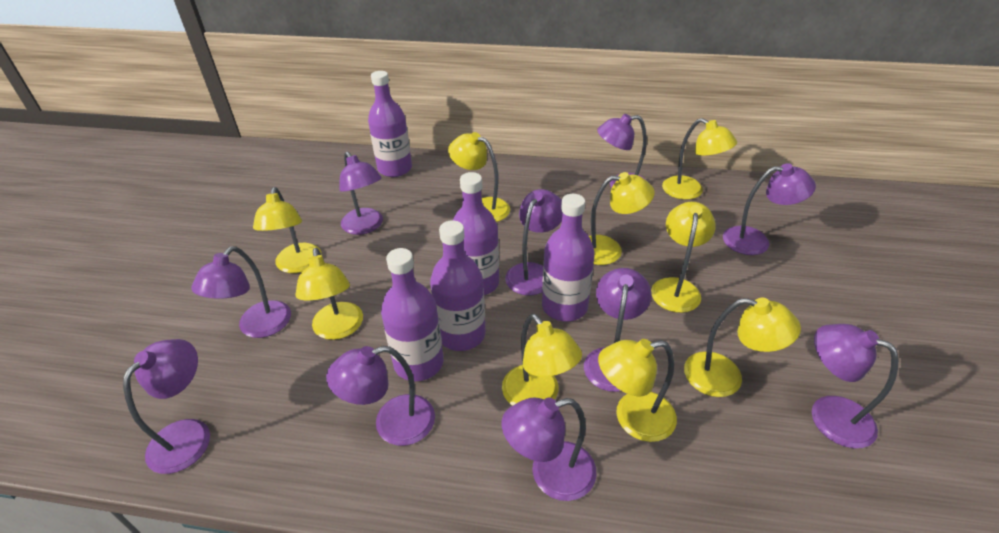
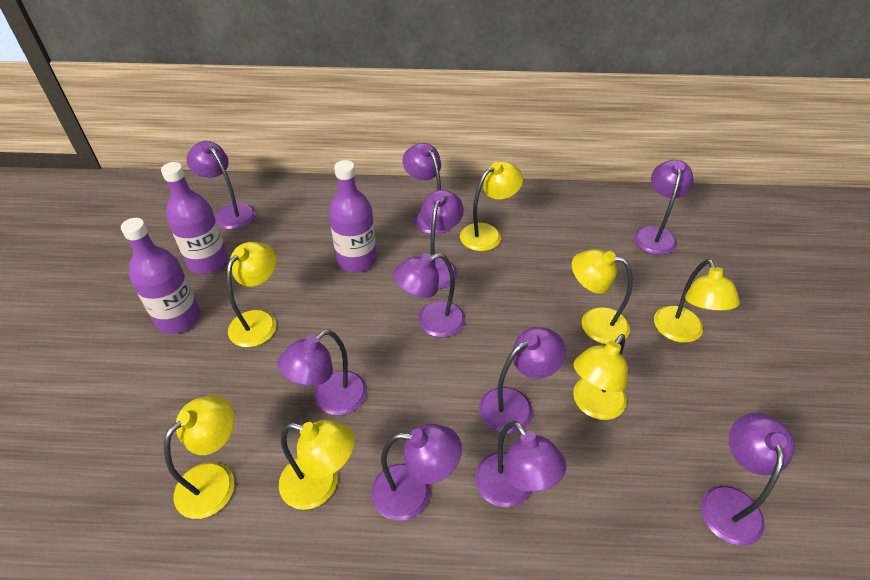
purple bottle: 5 -> 3
yellow lamp: 9 -> 7

